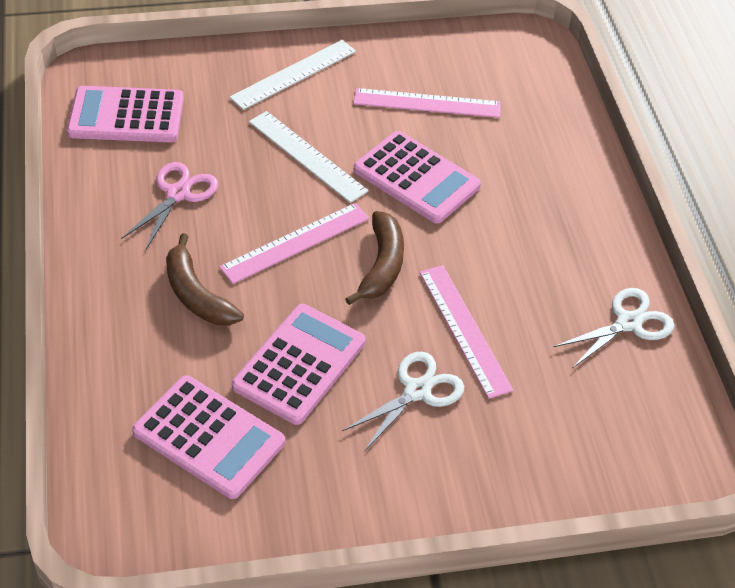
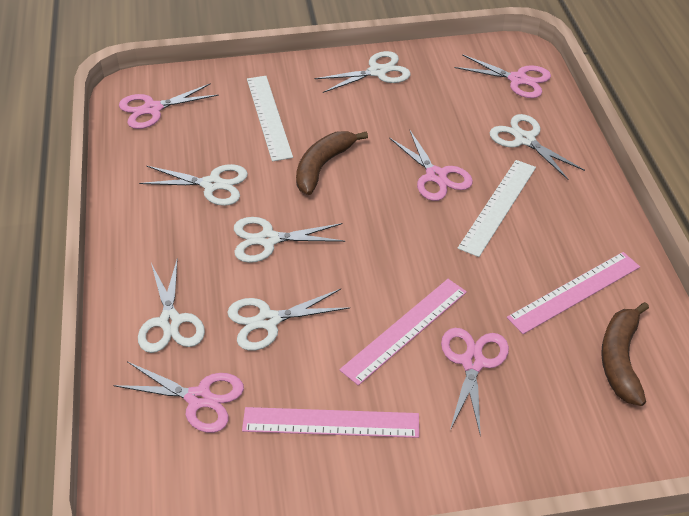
pink calculator: 4 -> 0
pink scissors: 1 -> 5
white scissors: 2 -> 6

